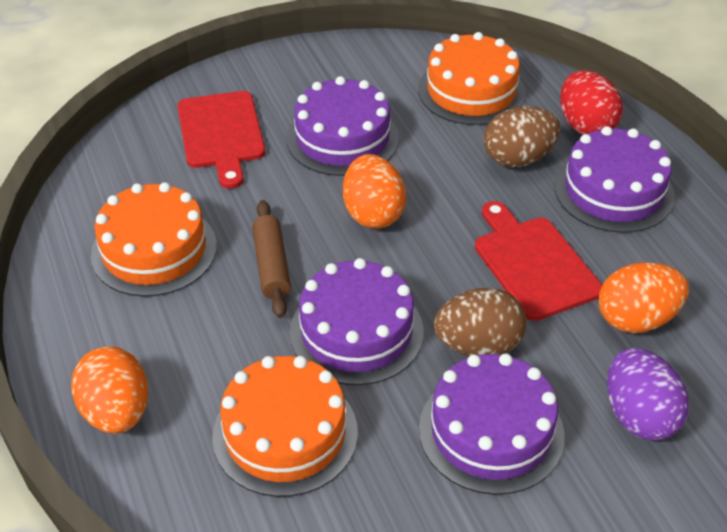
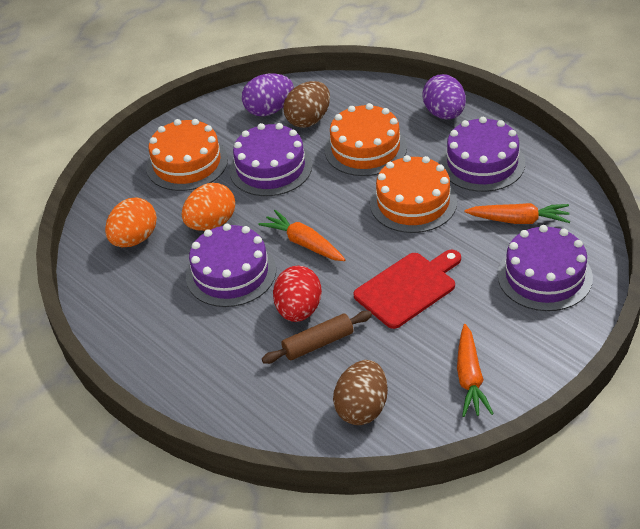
orange carrot: 0 -> 3
orange egg: 3 -> 2
purple egg: 1 -> 2
red cutting board: 2 -> 1

